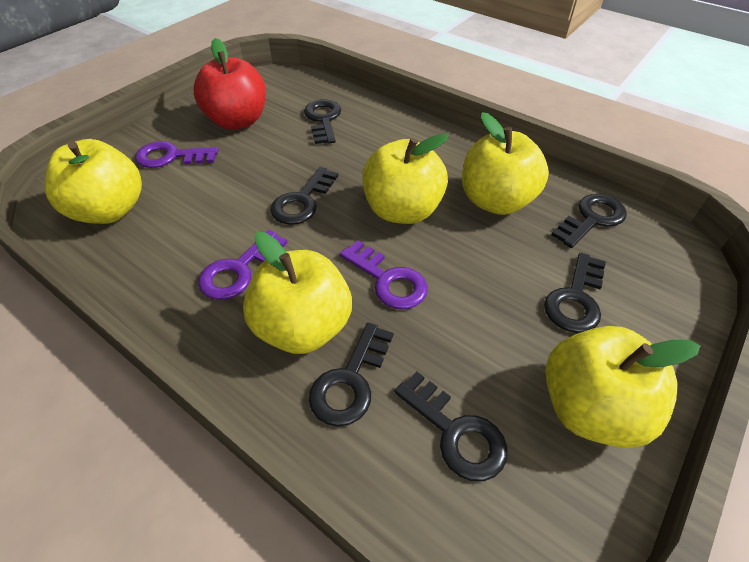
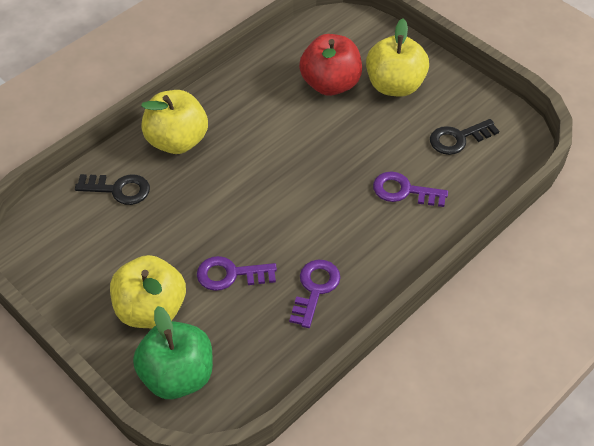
black key: 6 -> 2
green apple: 0 -> 1
yellow apple: 5 -> 3

